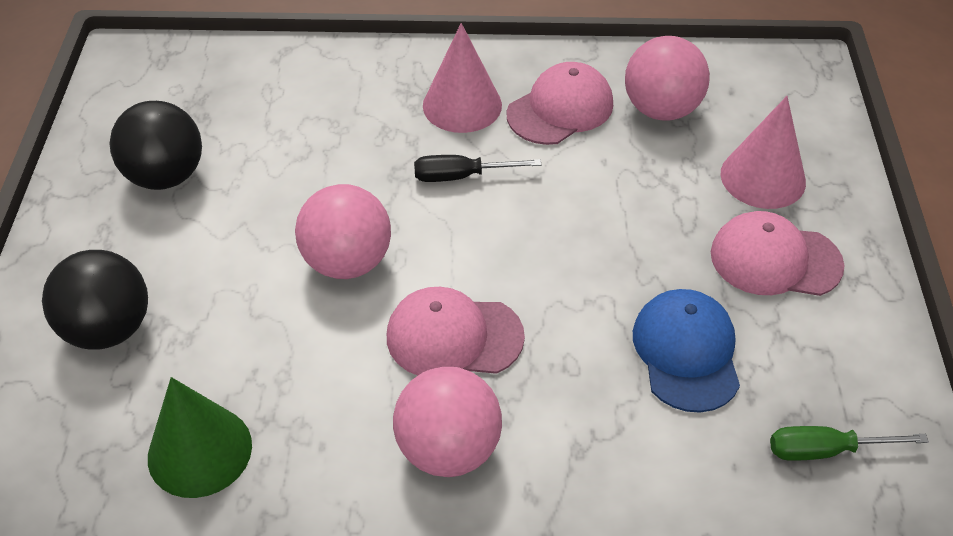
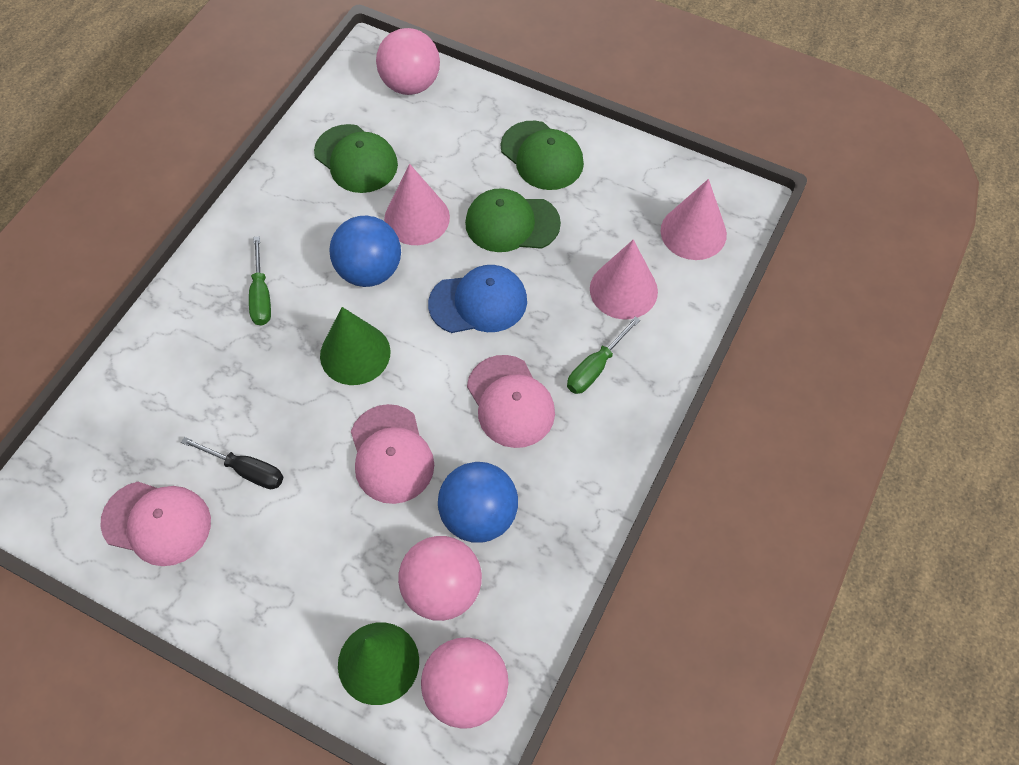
black ball: 2 -> 0
blue ball: 0 -> 2
green cap: 0 -> 3
green cone: 1 -> 2
green screwdriver: 1 -> 2
pink cone: 2 -> 3

